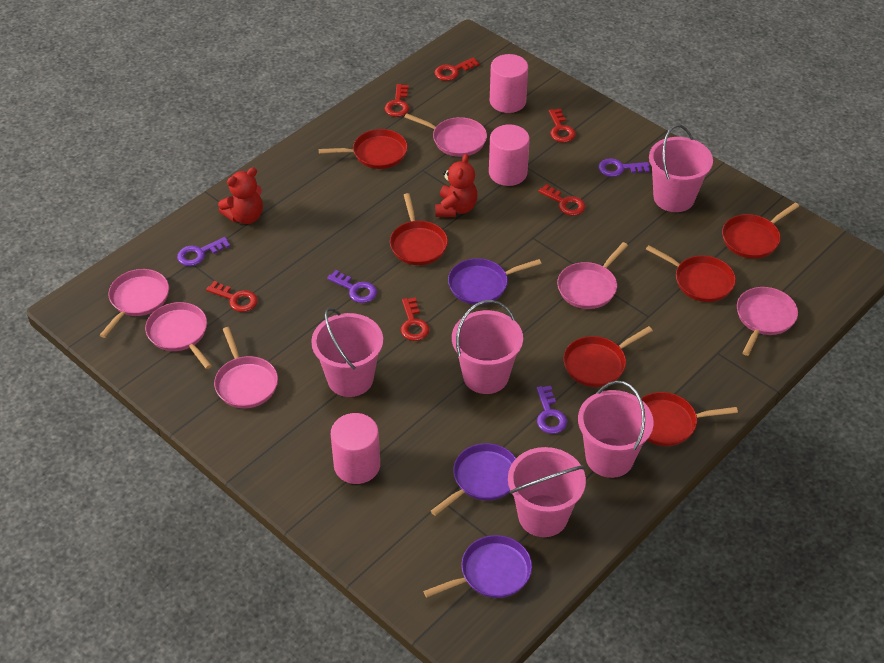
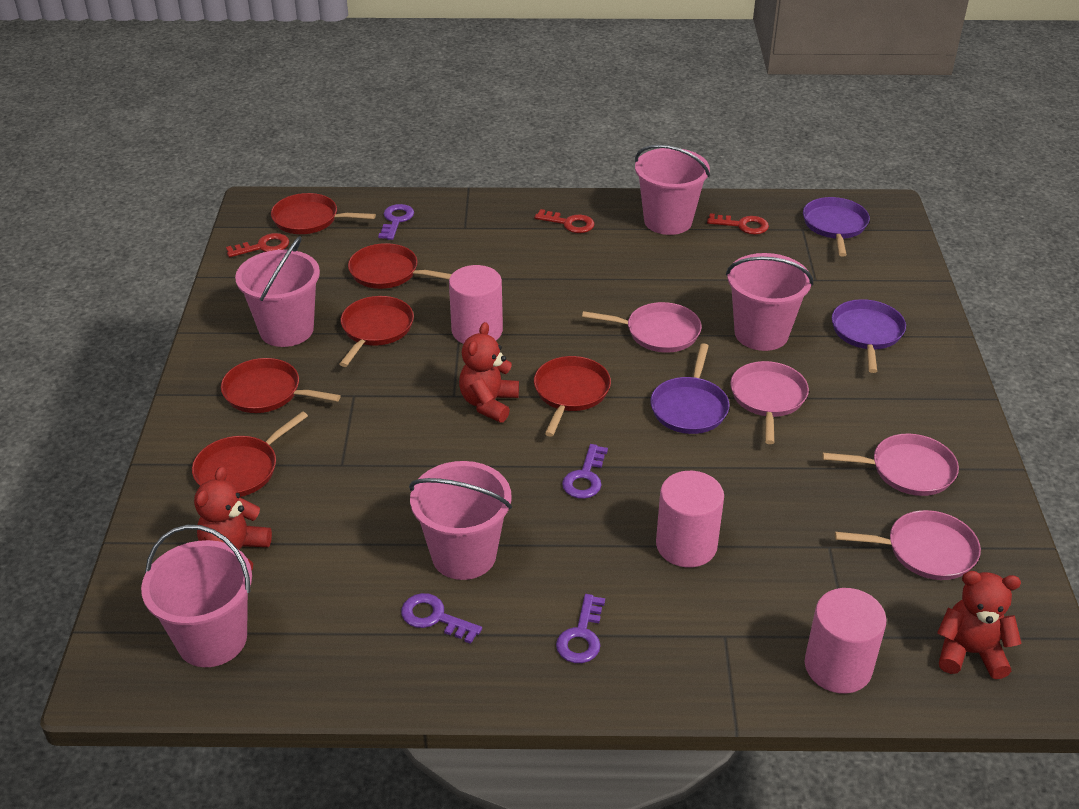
pink pan: 6 -> 4
red key: 6 -> 3
red teddy bear: 2 -> 3

